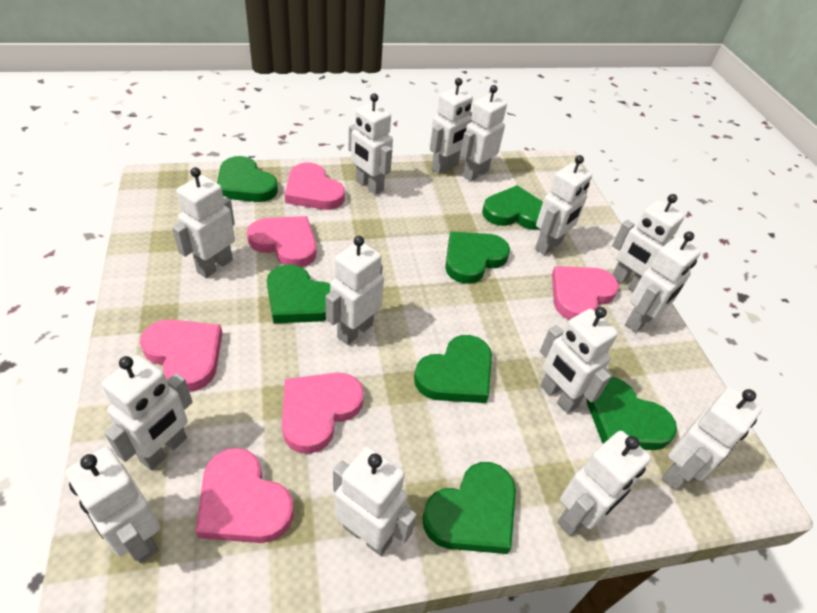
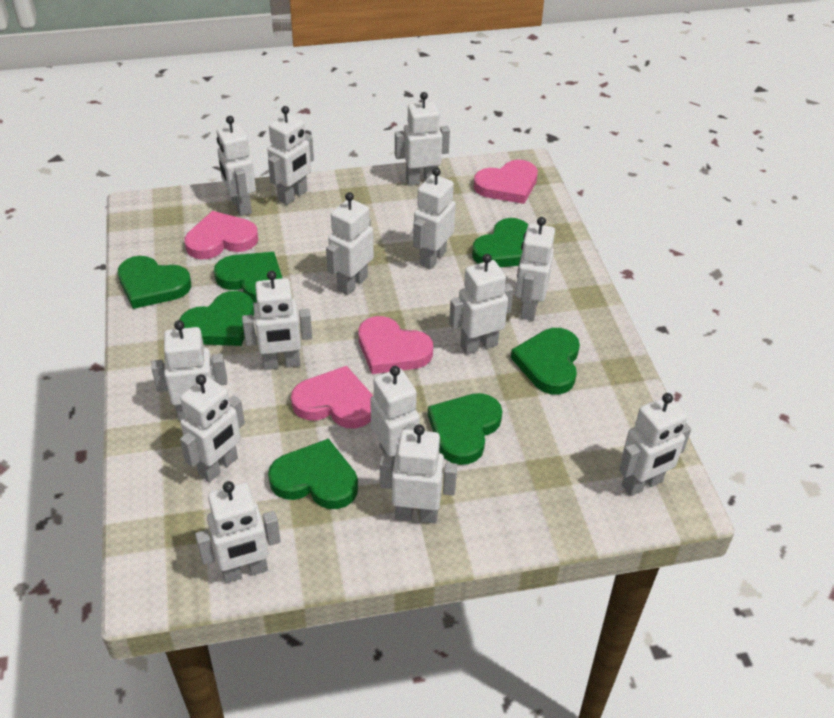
pink heart: 6 -> 4

